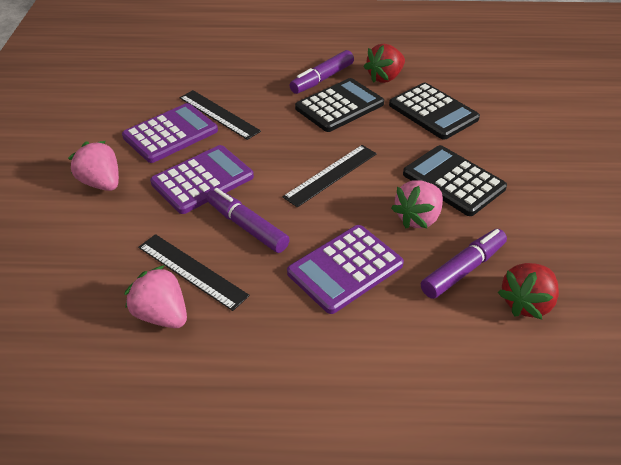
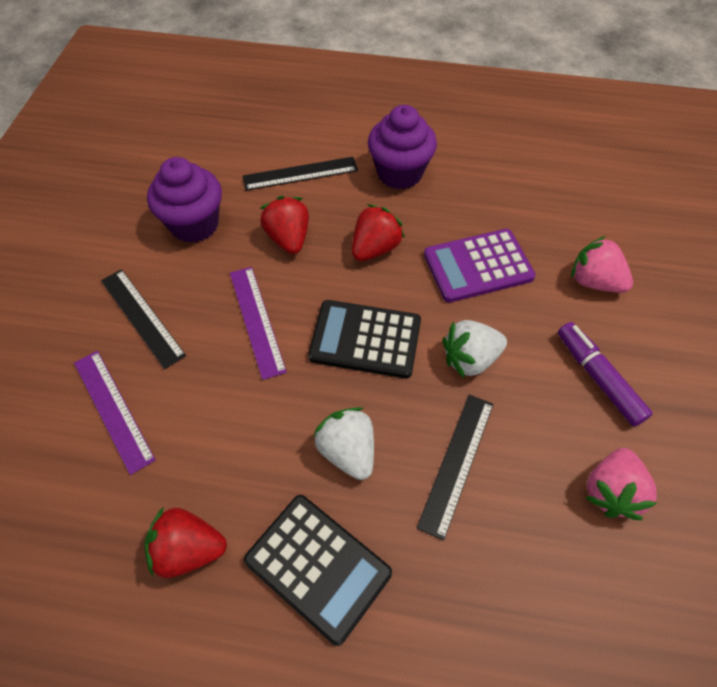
black calculator: 3 -> 2
pink strawberry: 3 -> 2
purple calculator: 3 -> 1
purple cupcake: 0 -> 2
purple marker: 3 -> 1
purple ruler: 0 -> 2
red strawberry: 2 -> 3
white strawberry: 0 -> 2

